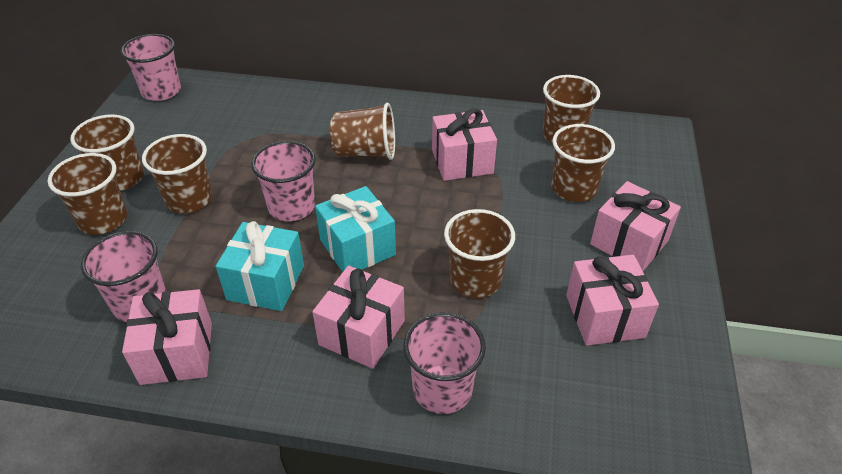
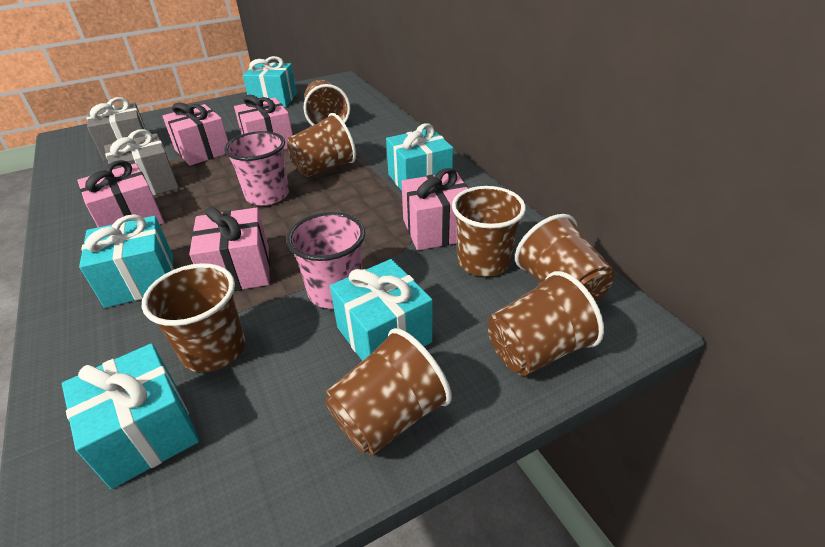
grey gift: 0 -> 2
pink cup: 4 -> 2
turquoise gift: 2 -> 5

